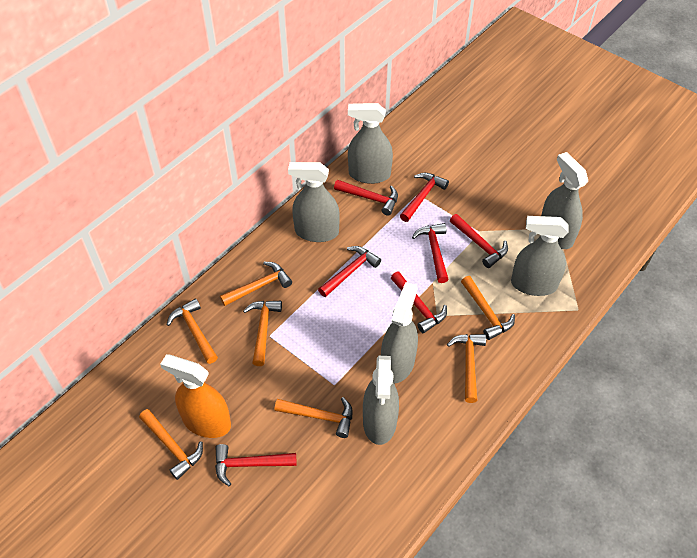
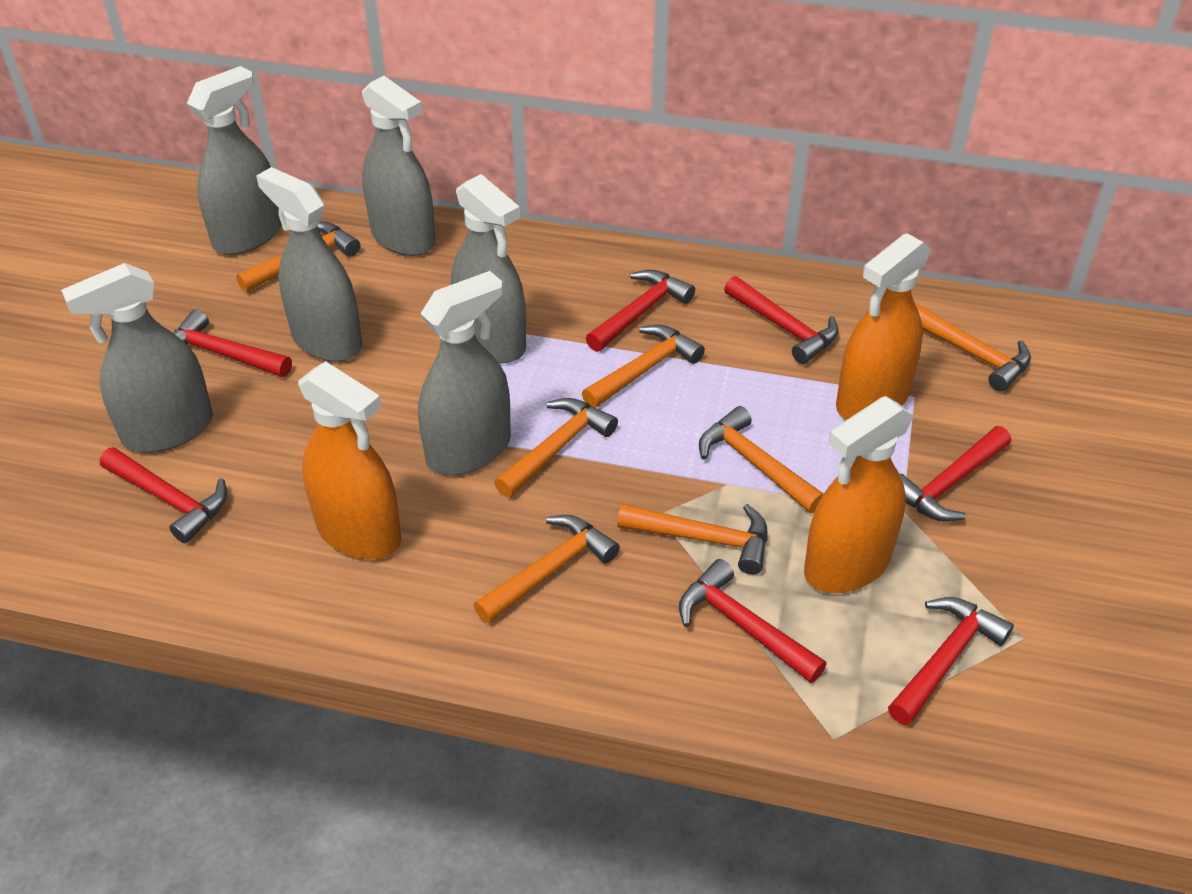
orange spray bottle: 1 -> 3

